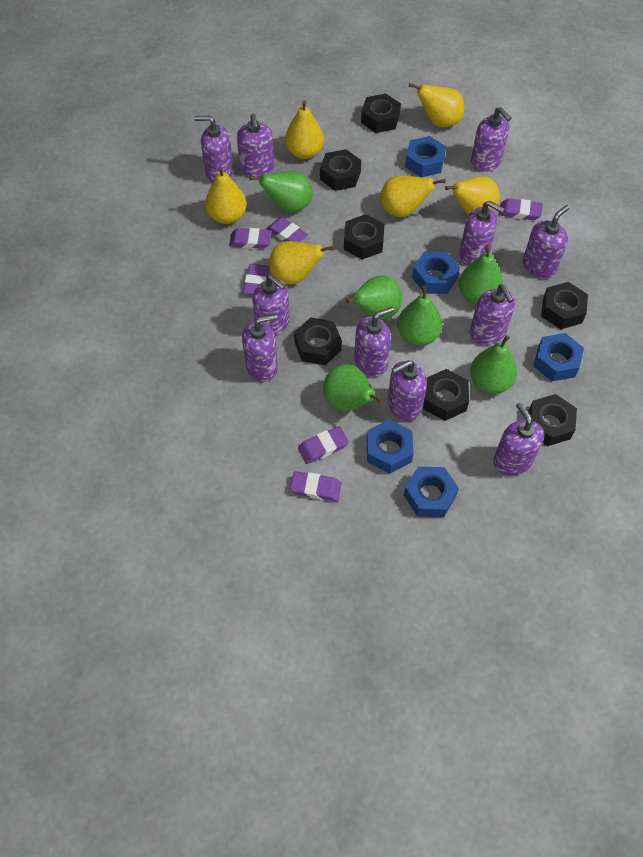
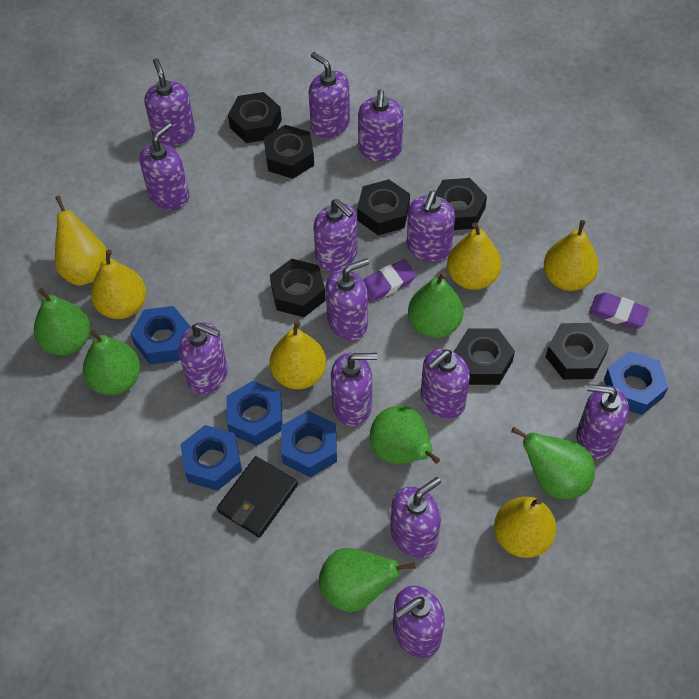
black wallet: 0 -> 1
purple eraser: 6 -> 2
purple soap dispenser: 11 -> 13

